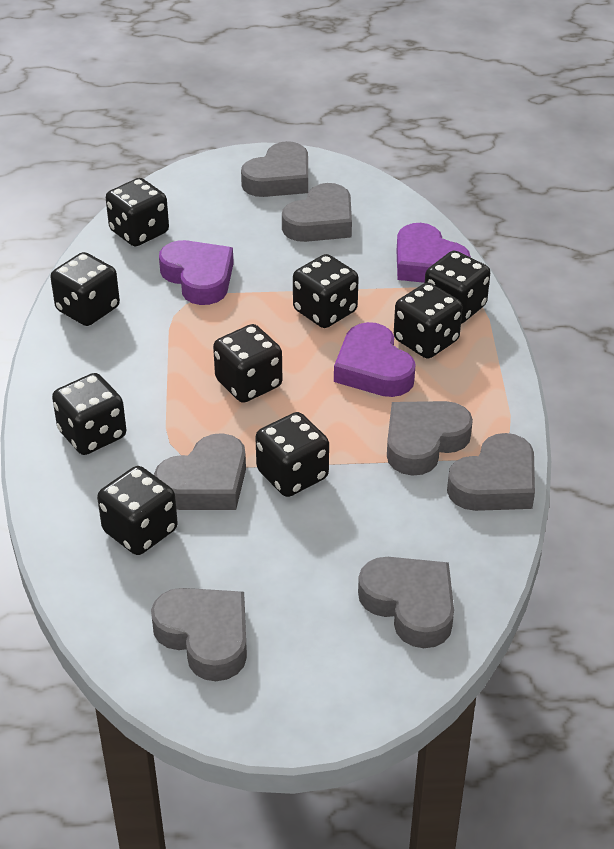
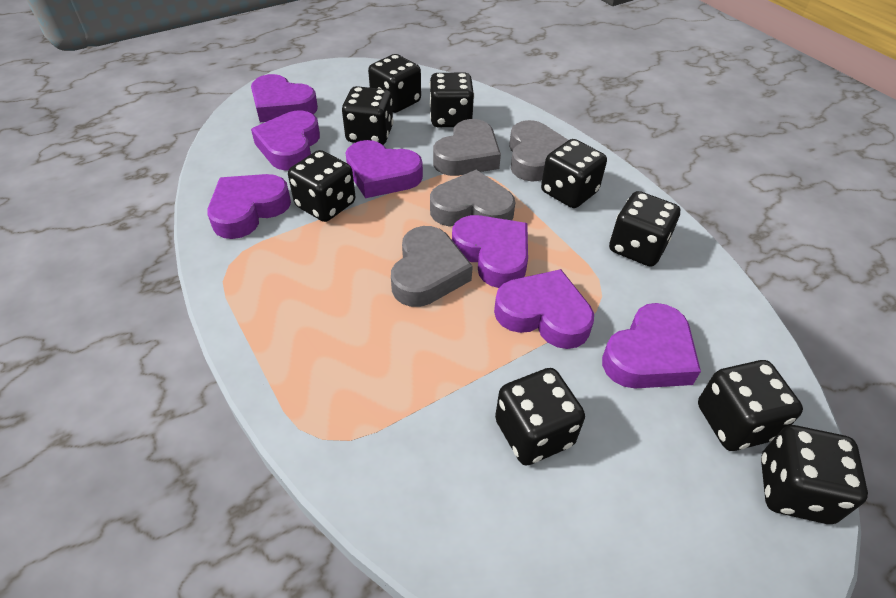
grey heart: 7 -> 4
purple heart: 3 -> 7

